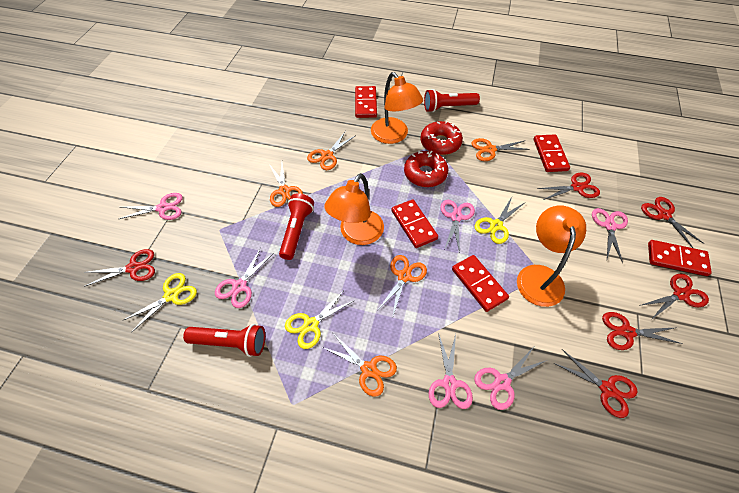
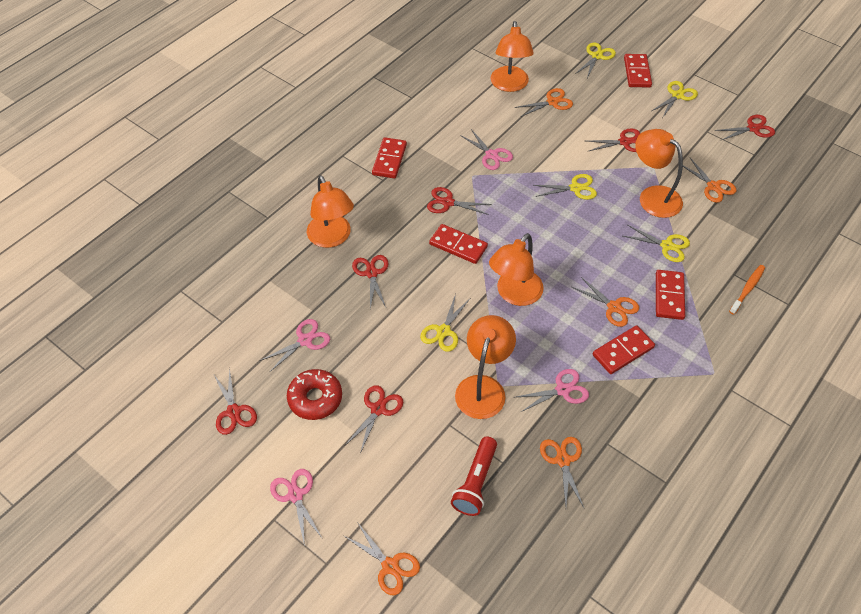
orange lamp: 3 -> 5
orange toothbrush: 0 -> 1
pink scissors: 6 -> 4
red donut: 2 -> 1
red flashlight: 3 -> 1
yellow scissors: 3 -> 5

